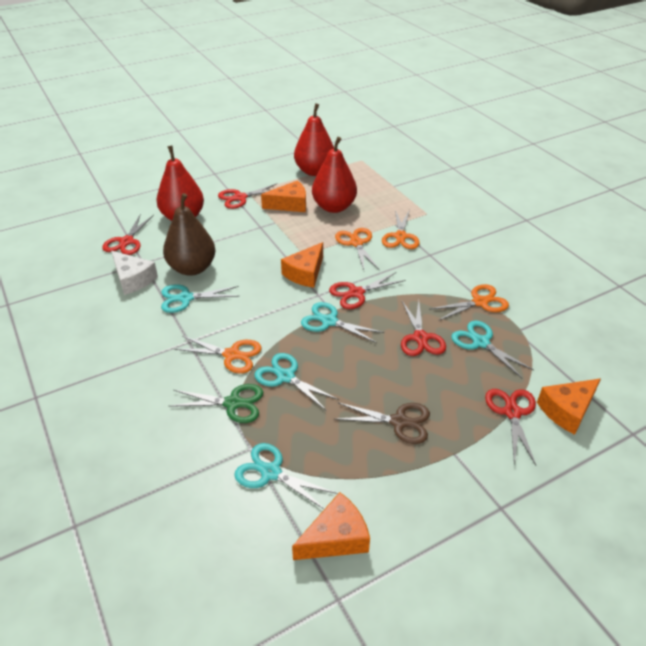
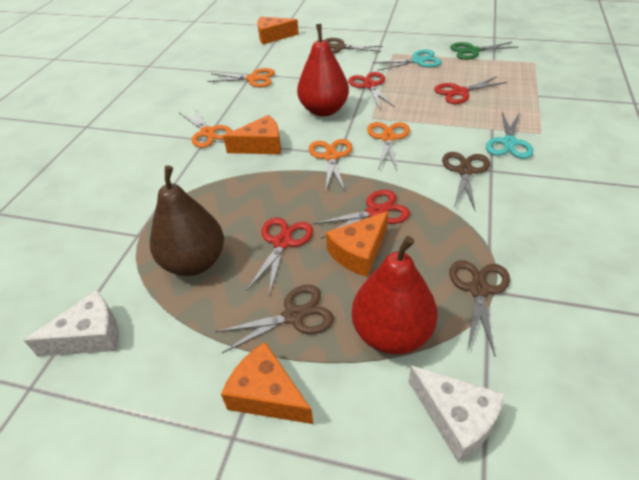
brown scissors: 1 -> 4
red pear: 3 -> 2
red scissors: 5 -> 4
turquoise scissors: 5 -> 2
white cheese: 1 -> 2

